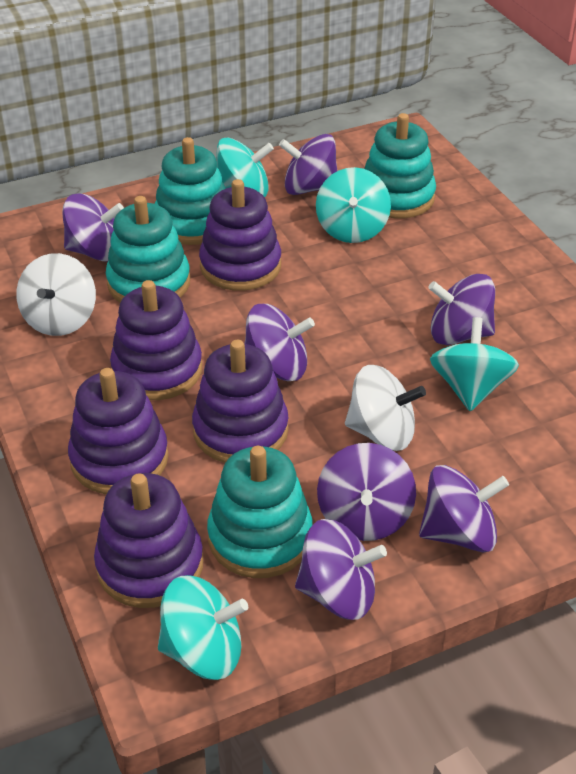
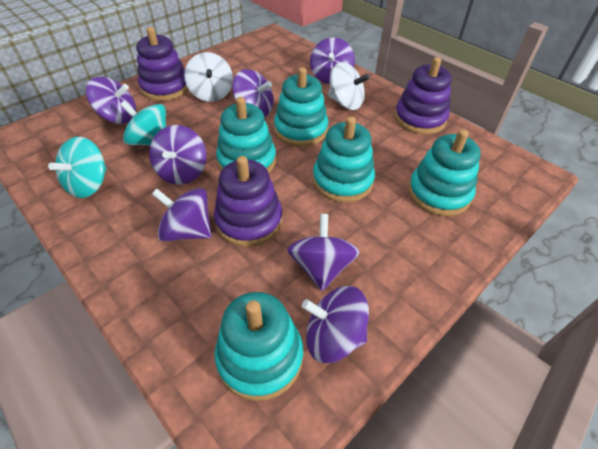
purple stacking toy: 5 -> 3
turquoise spinning top: 4 -> 2
turquoise stacking toy: 4 -> 5

